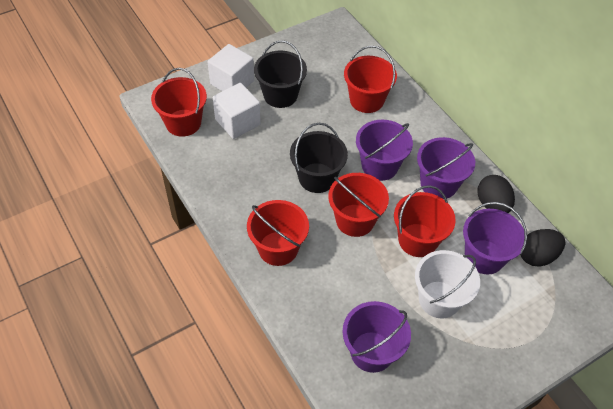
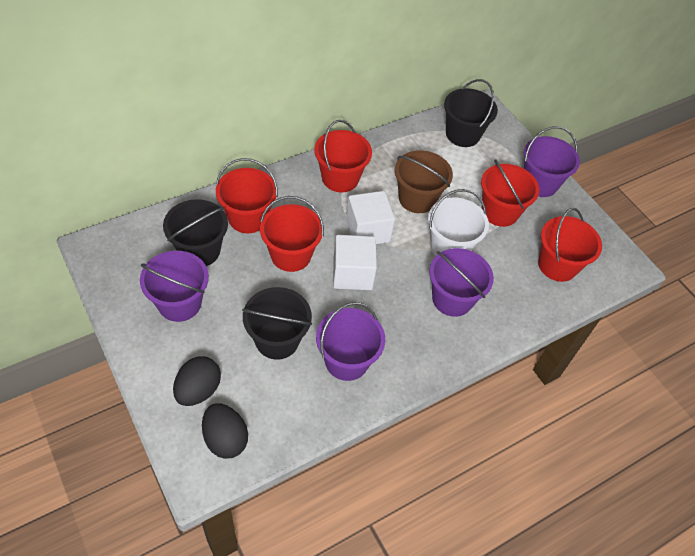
black bucket: 2 -> 3
brown bucket: 0 -> 1

